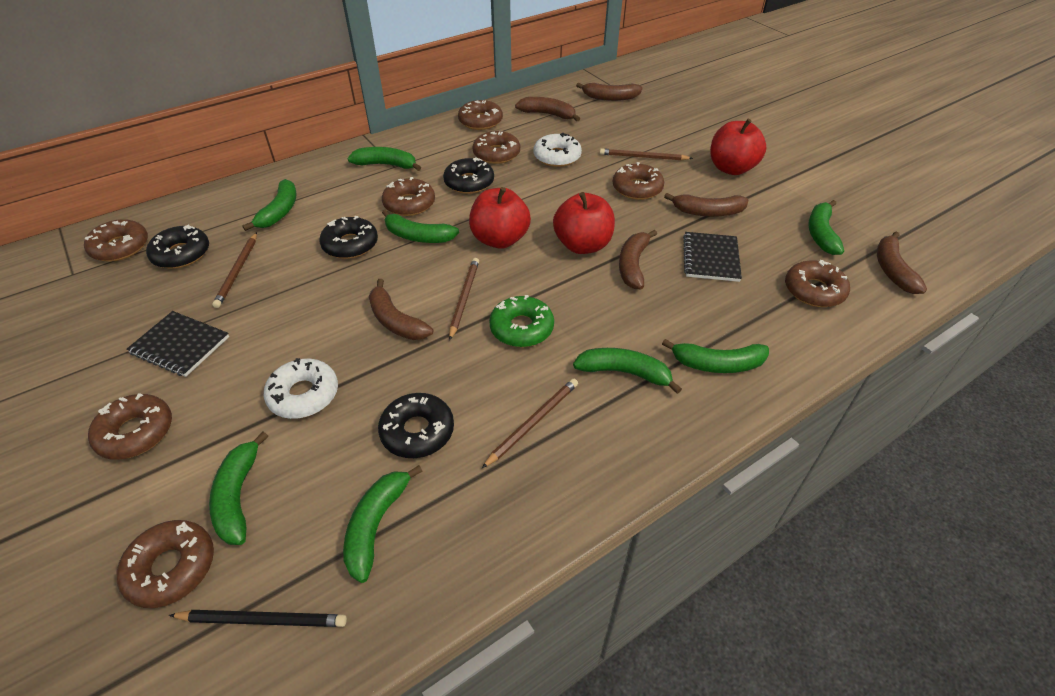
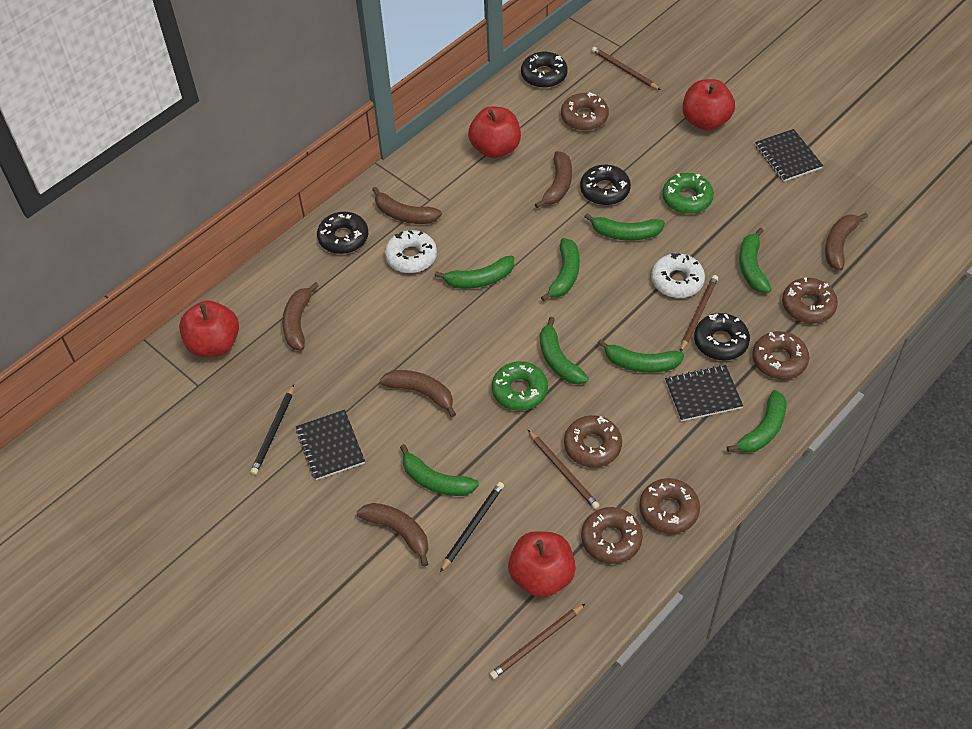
black notebook: 2 -> 3
black pencil: 1 -> 2
brown donut: 8 -> 6
green donut: 1 -> 2
red apple: 3 -> 4

